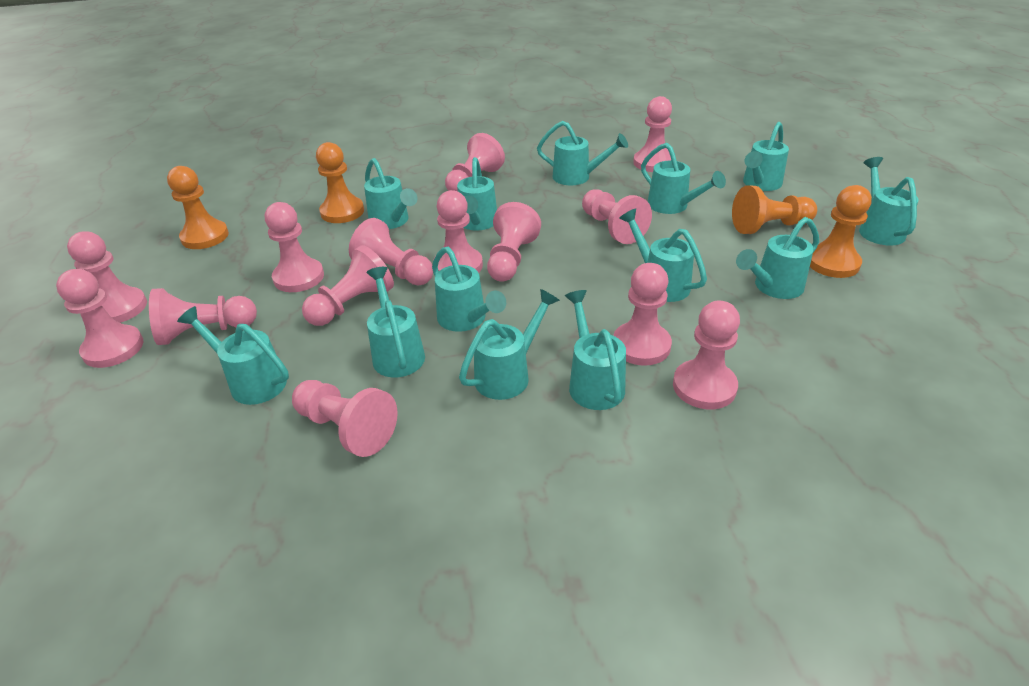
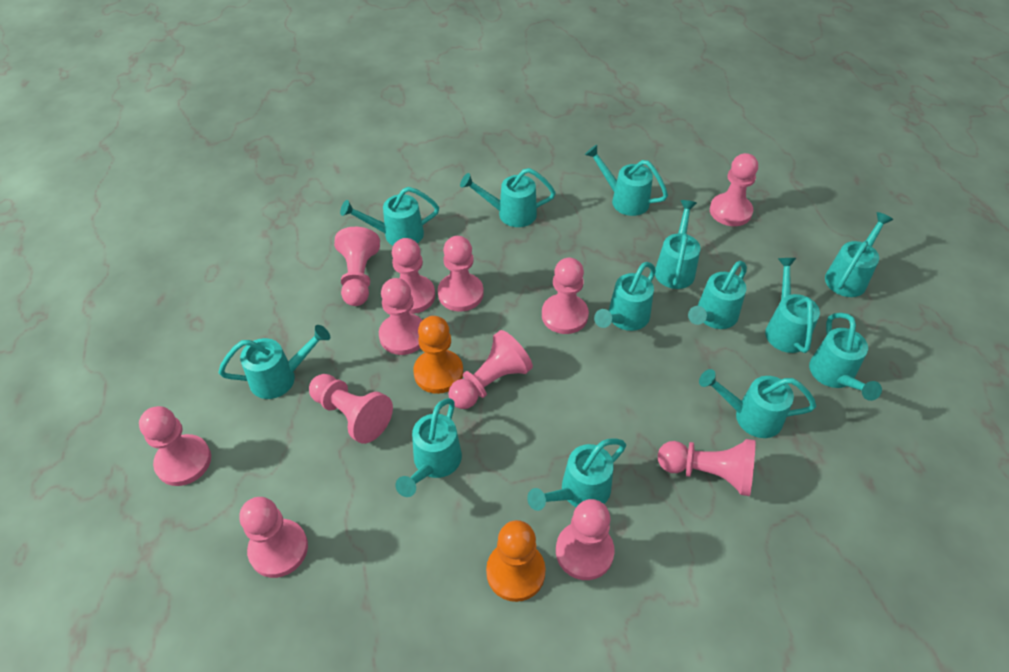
orange pawn: 4 -> 2
pink pawn: 14 -> 12

